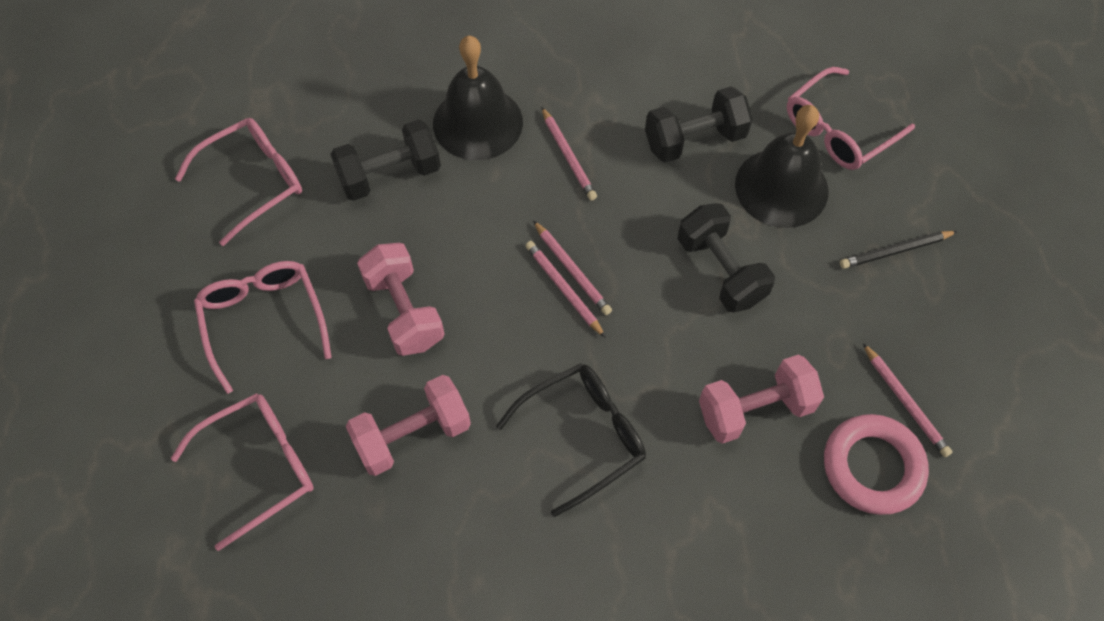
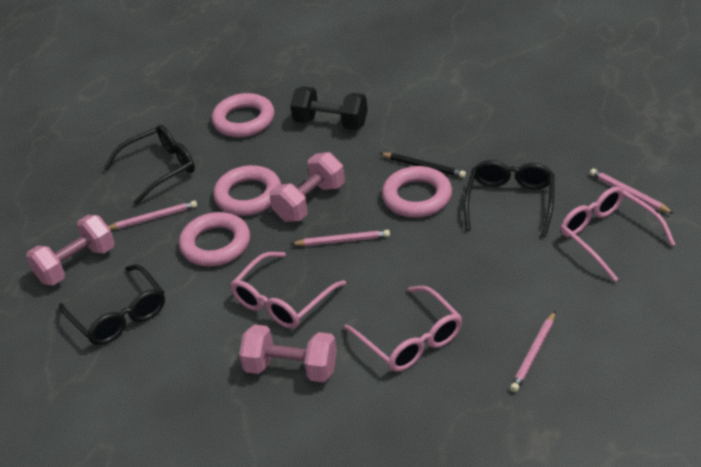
black bell: 2 -> 0
black dumbbell: 3 -> 1
black glasses: 1 -> 3
pink glasses: 4 -> 3
pink ring: 1 -> 4

